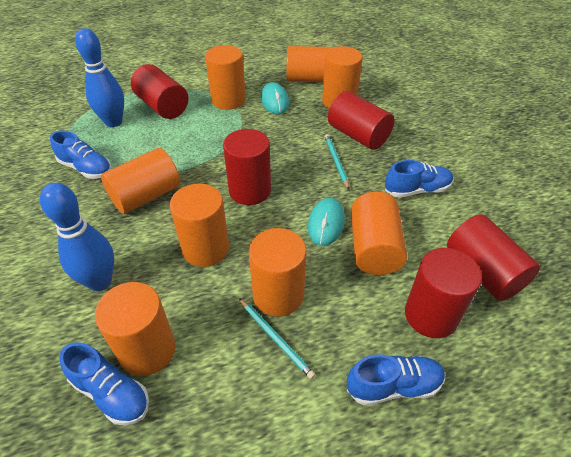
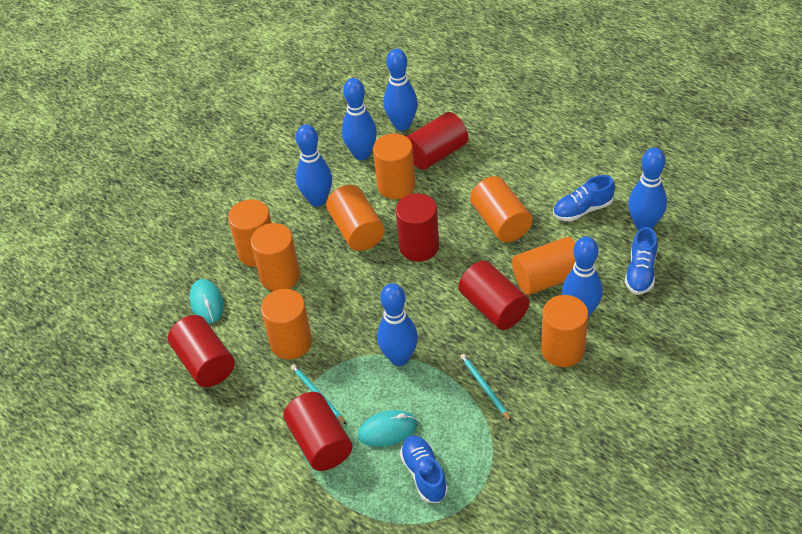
blue bowling pin: 2 -> 6
blue shoe: 4 -> 3

